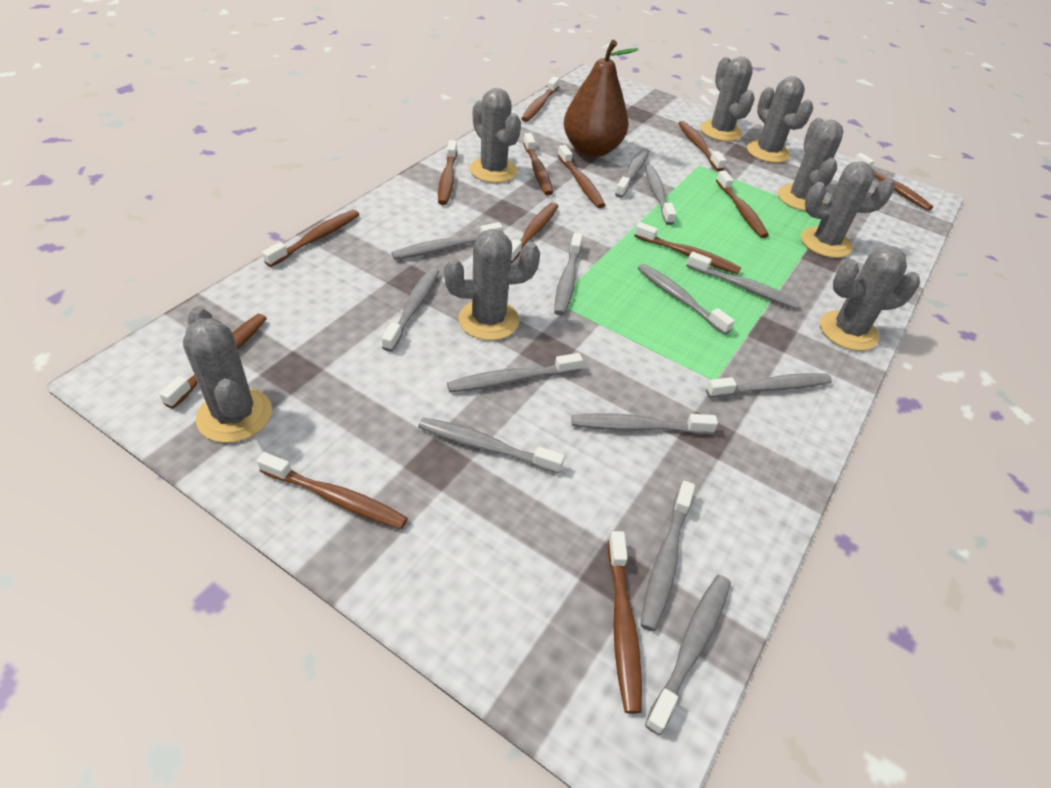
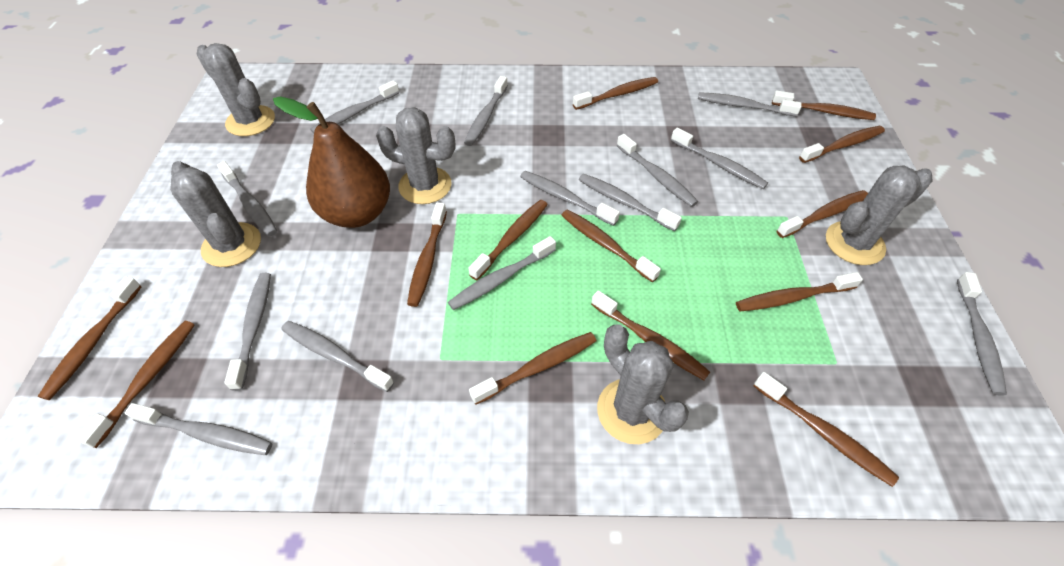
grey cactus: 8 -> 5

